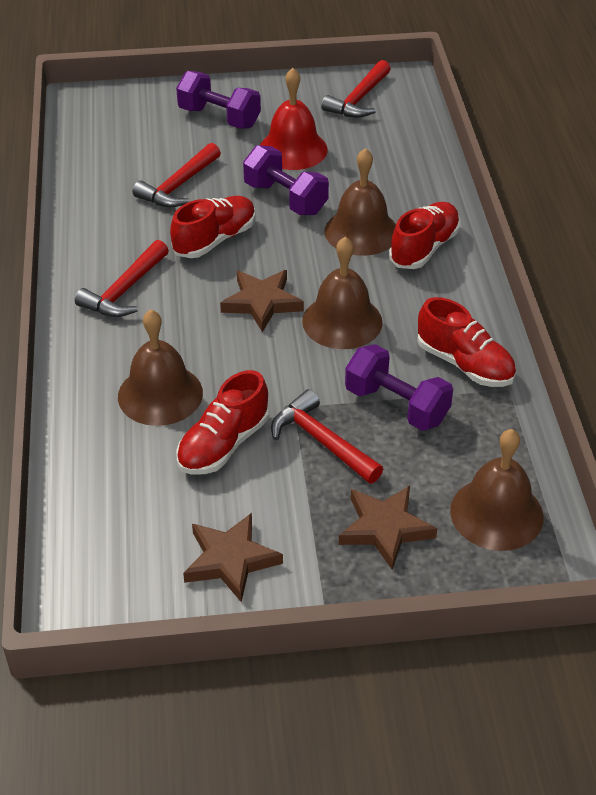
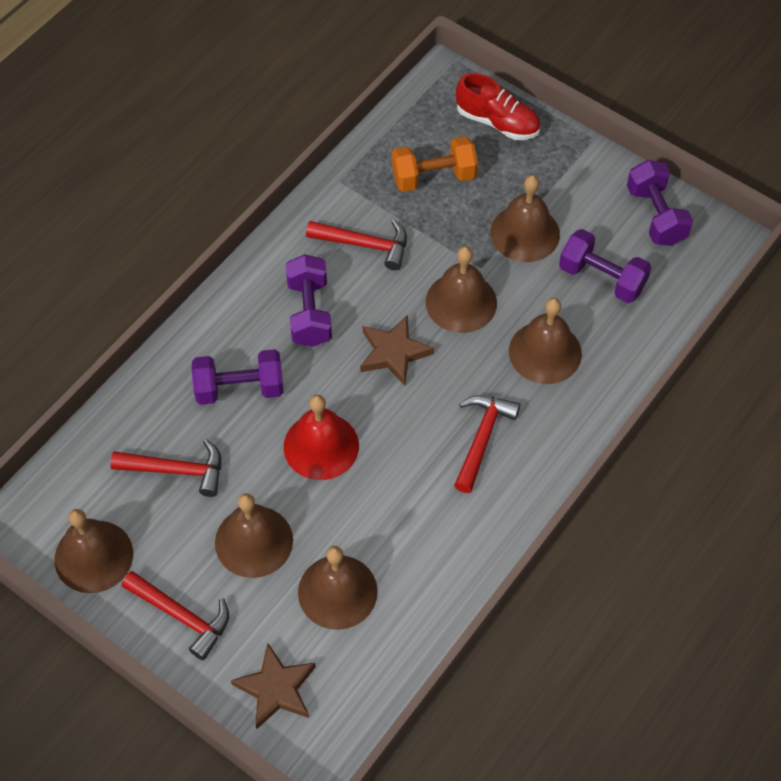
brown bell: 4 -> 6
brown star: 3 -> 2
orange dumbbell: 0 -> 1
purple dumbbell: 3 -> 4
red shoe: 4 -> 1

